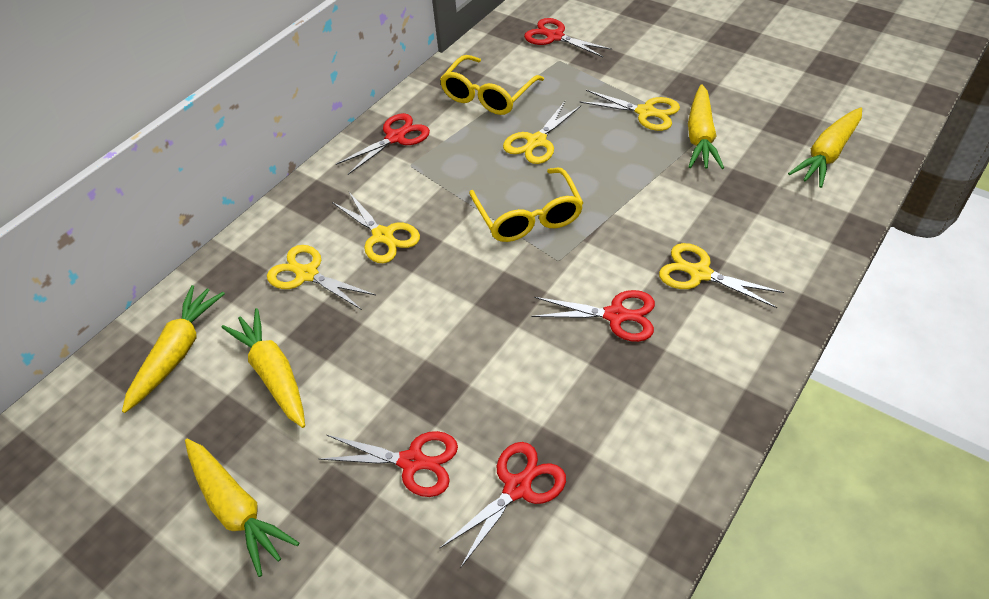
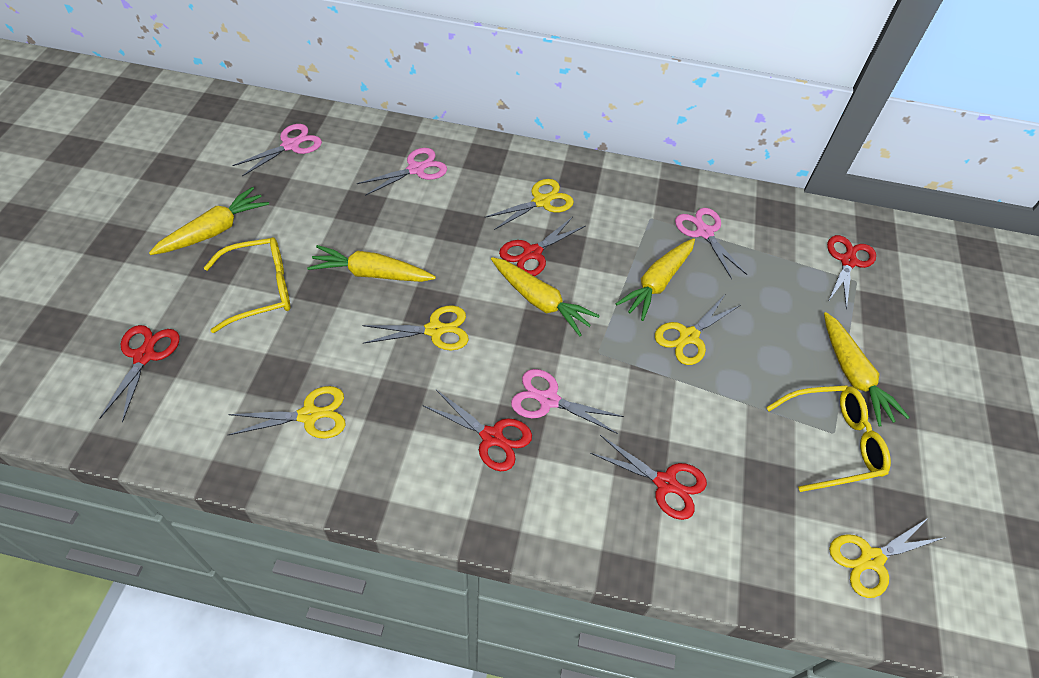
pink scissors: 0 -> 4

